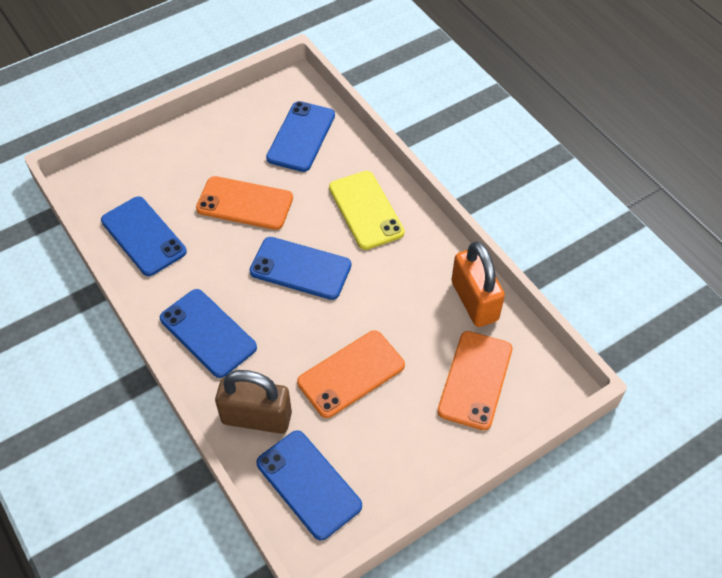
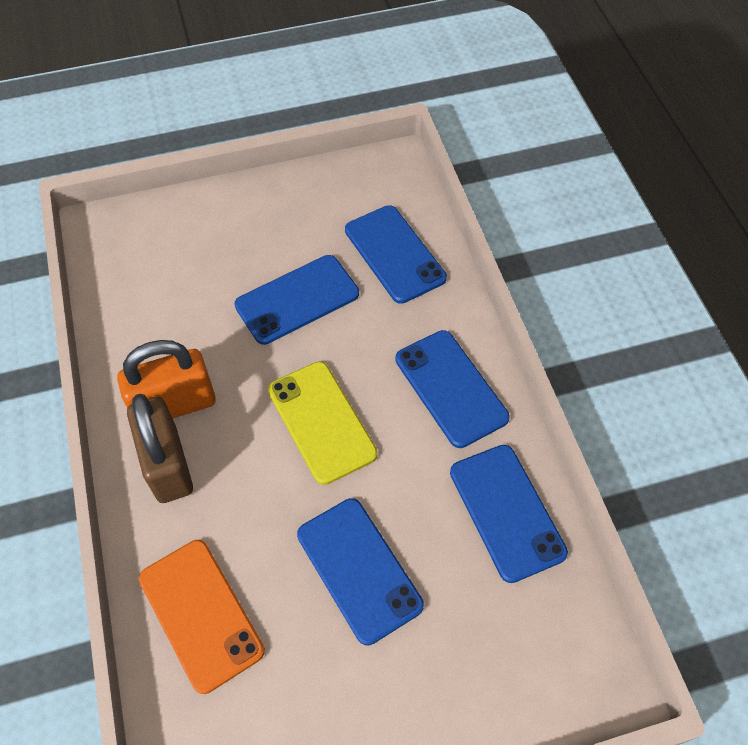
orange phone: 3 -> 1

